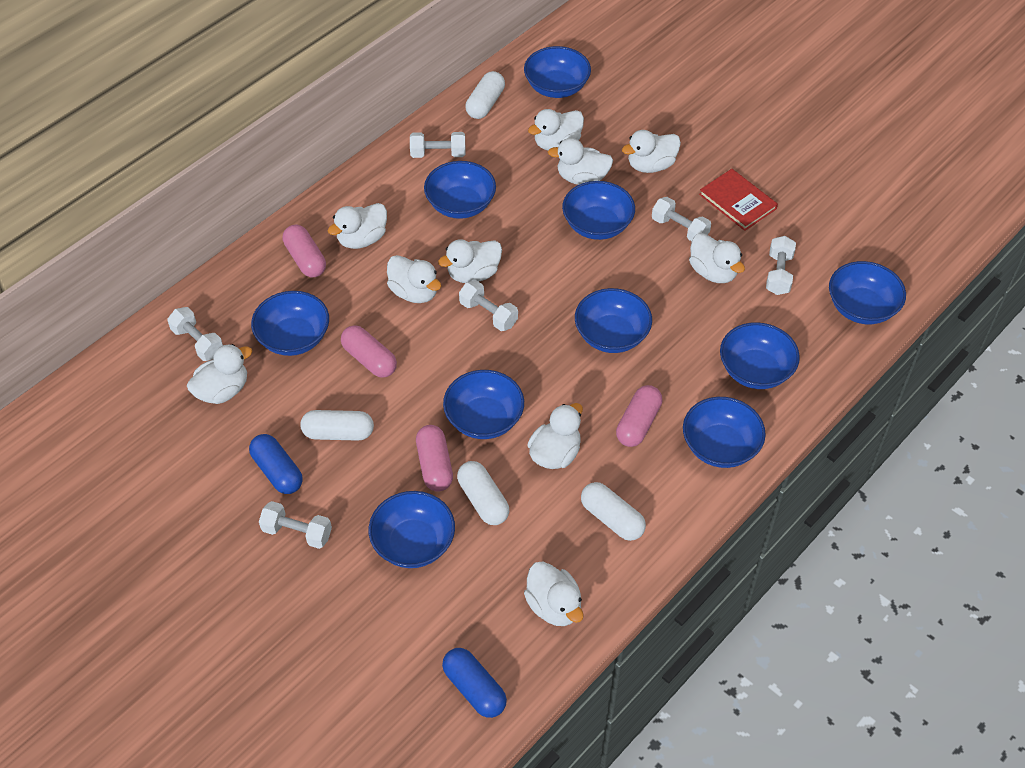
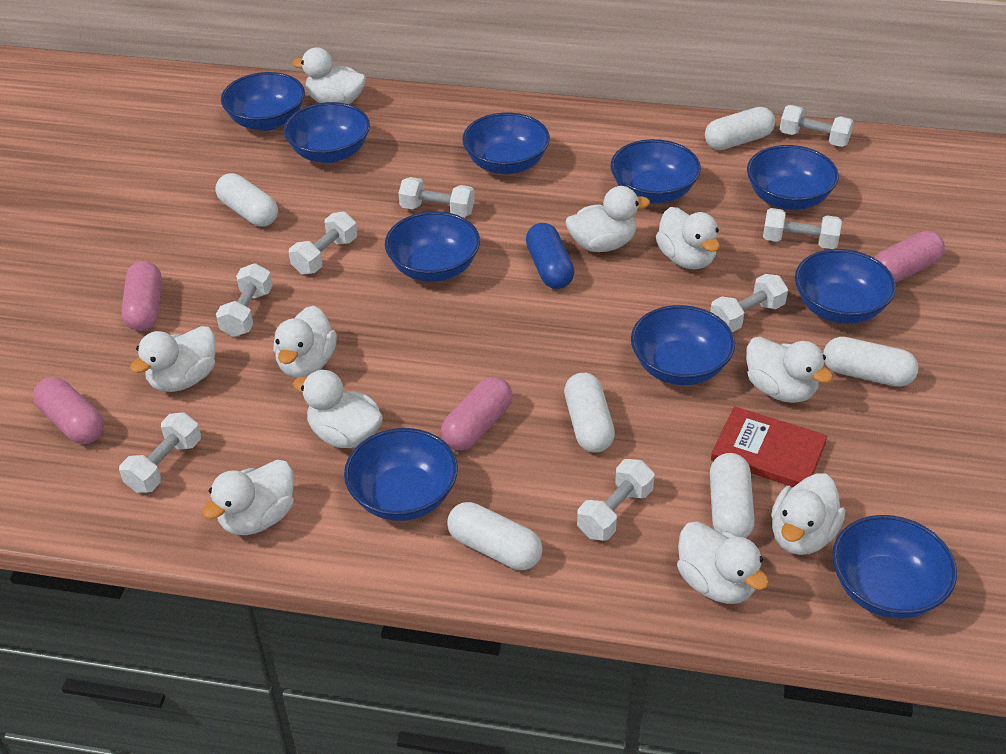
blue capsule: 2 -> 1
white capsule: 4 -> 6
white dumbbell: 6 -> 8

